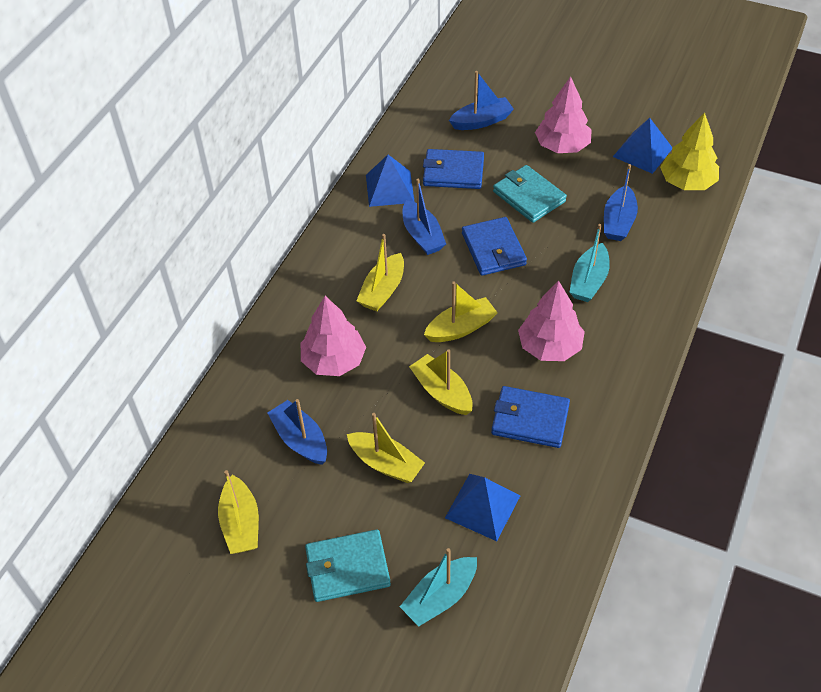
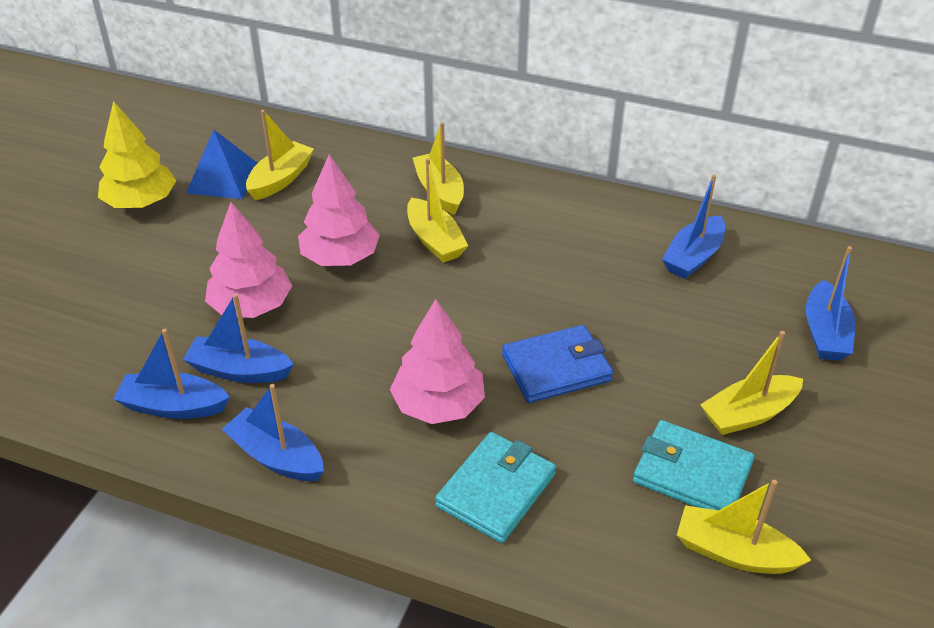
blue boat: 4 -> 5
blue pyramid: 3 -> 1
blue wallet: 3 -> 1
turquoise boat: 2 -> 0

